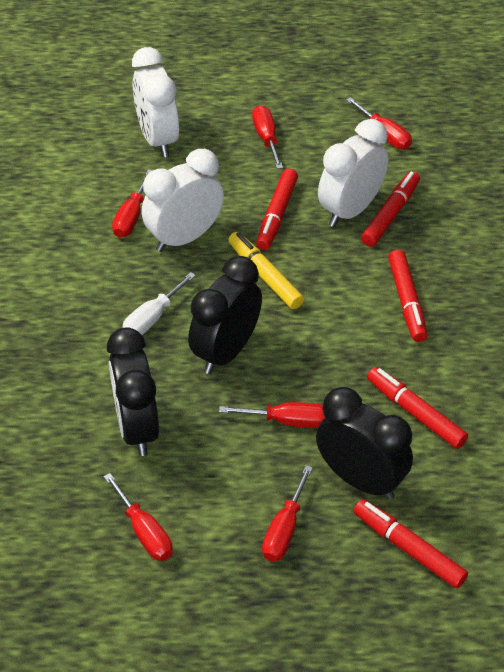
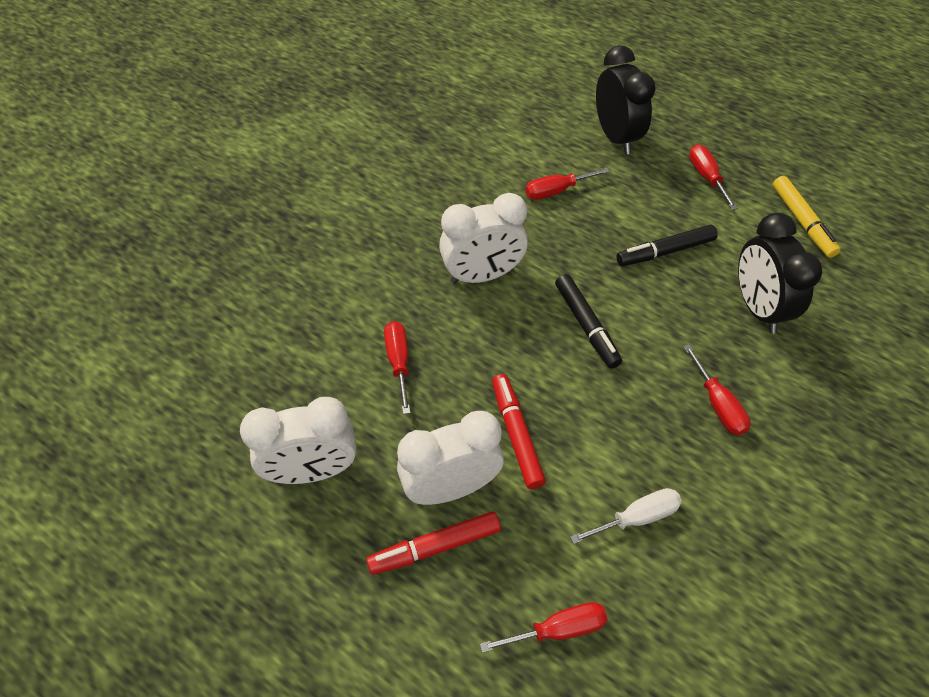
black clock: 3 -> 2
black marker: 0 -> 2
red marker: 5 -> 2
red screwdriver: 6 -> 5

